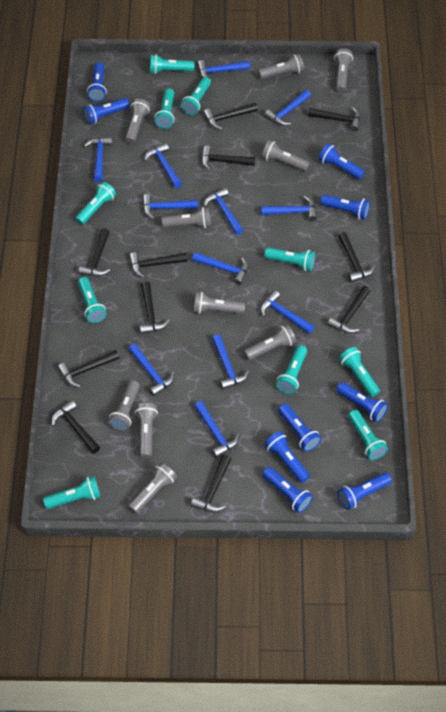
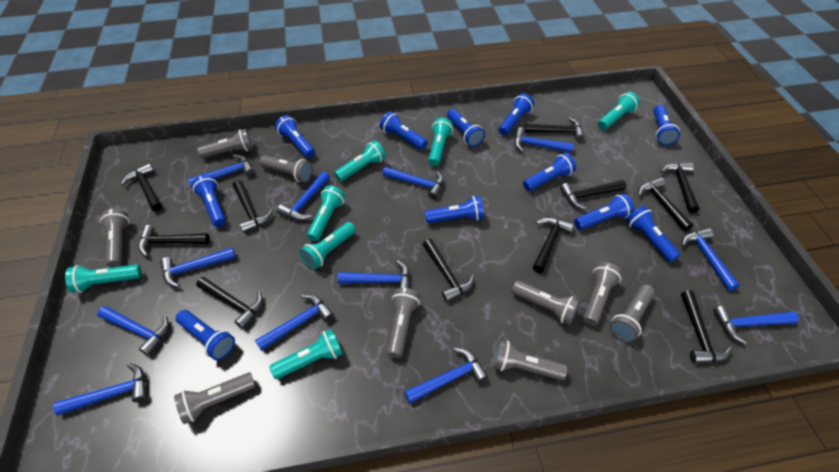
blue flashlight: 9 -> 11
grey flashlight: 10 -> 9
turquoise flashlight: 10 -> 7

